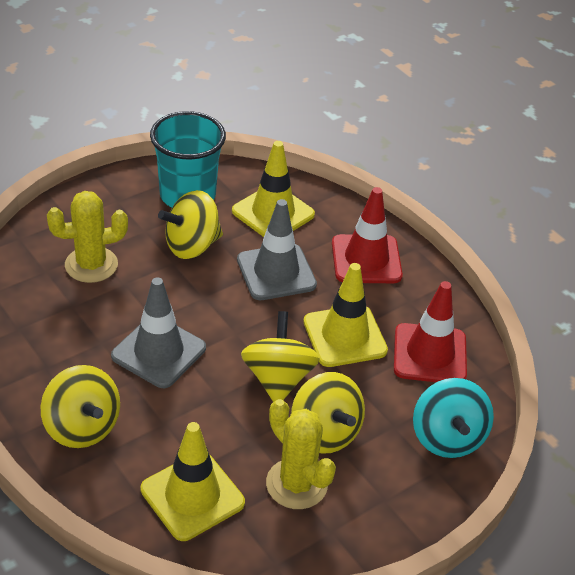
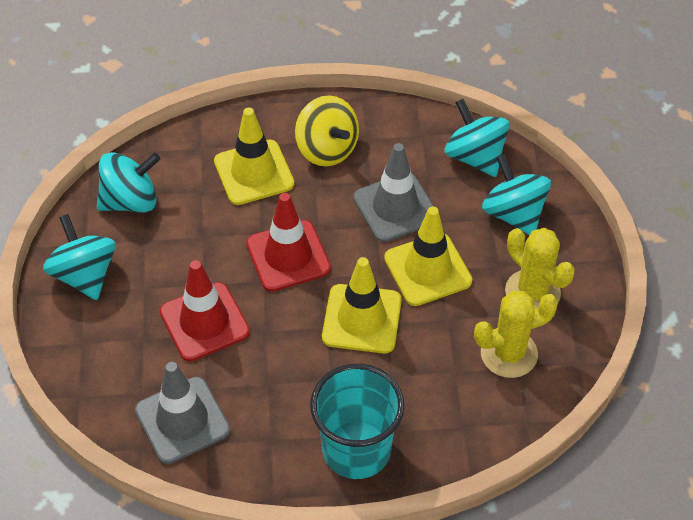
turquoise spinning top: 1 -> 4
yellow spinning top: 4 -> 1

